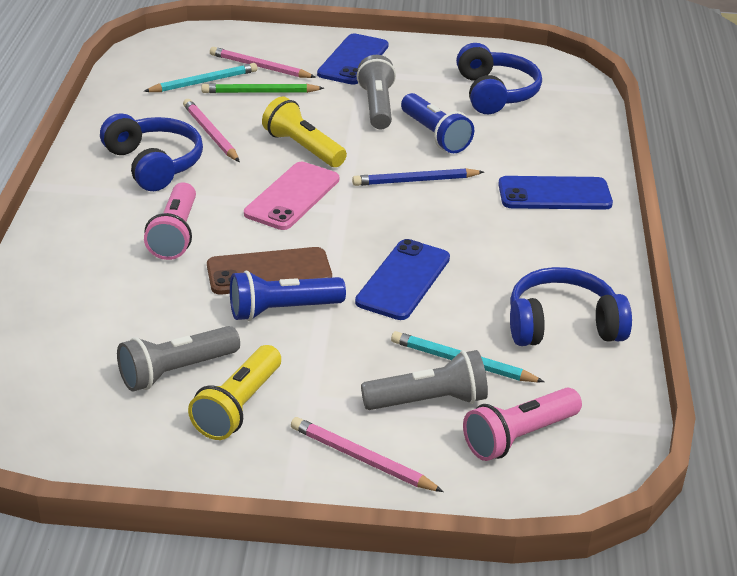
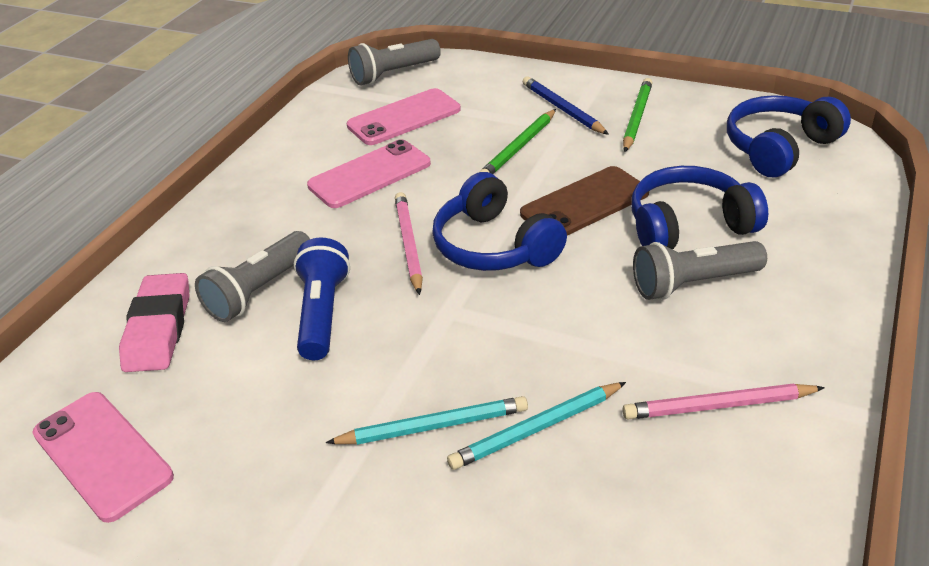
blue flashlight: 2 -> 1
blue phone: 3 -> 0
green pencil: 1 -> 2
pink eraser: 0 -> 1
pink flashlight: 2 -> 0
pink pencil: 3 -> 2
pink phone: 1 -> 3
yellow flashlight: 2 -> 0

